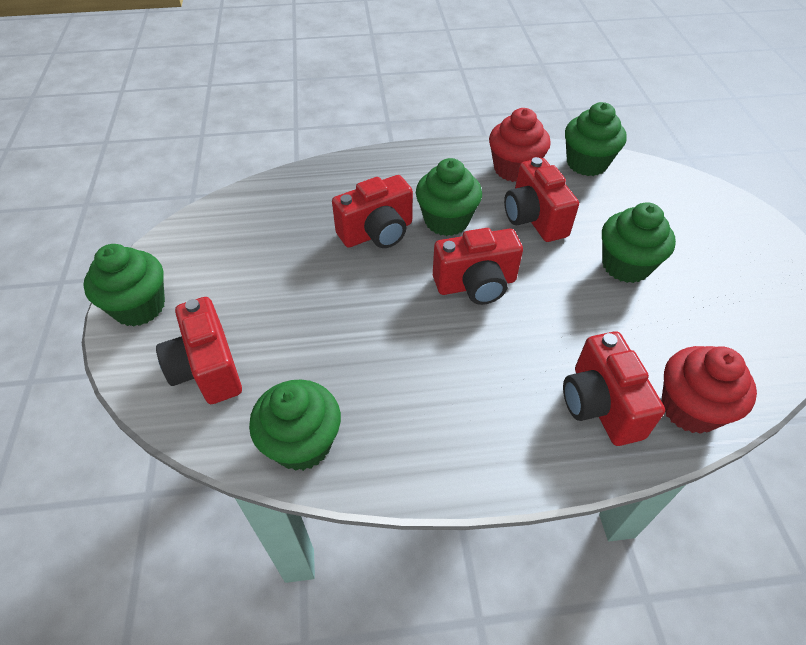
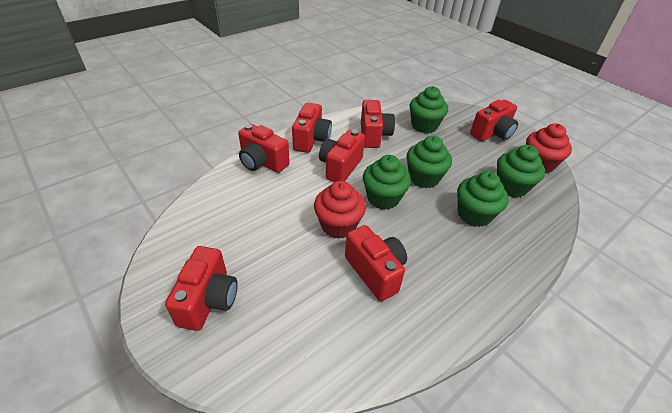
red camera: 5 -> 7

